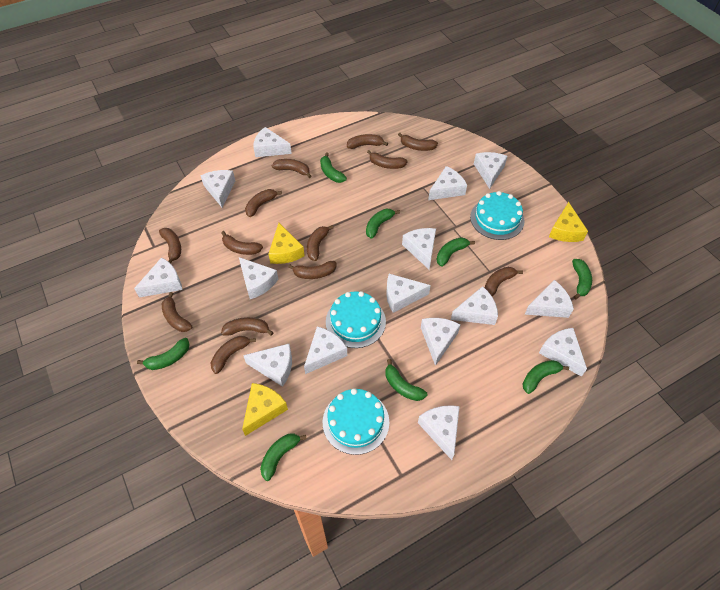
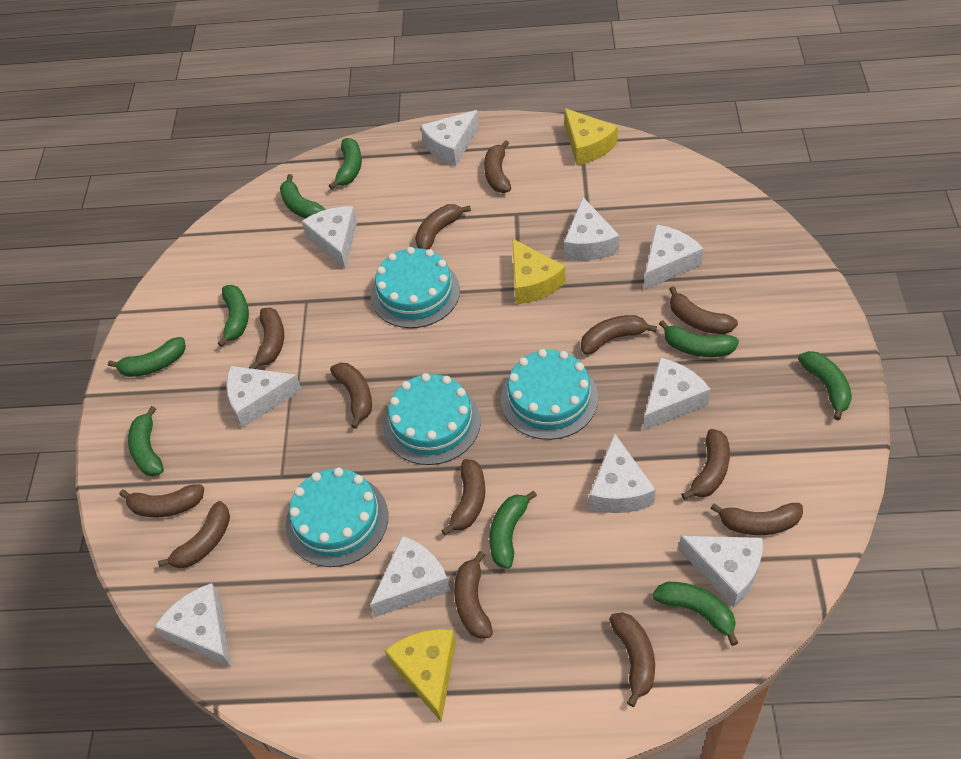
green banana: 8 -> 9
turquoise cake: 3 -> 4
white cheese: 15 -> 10

